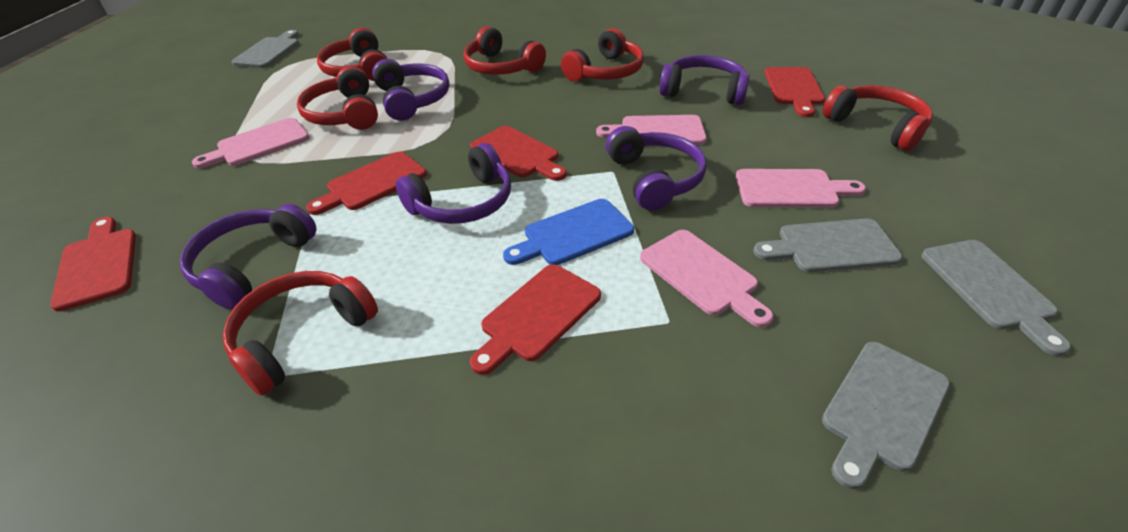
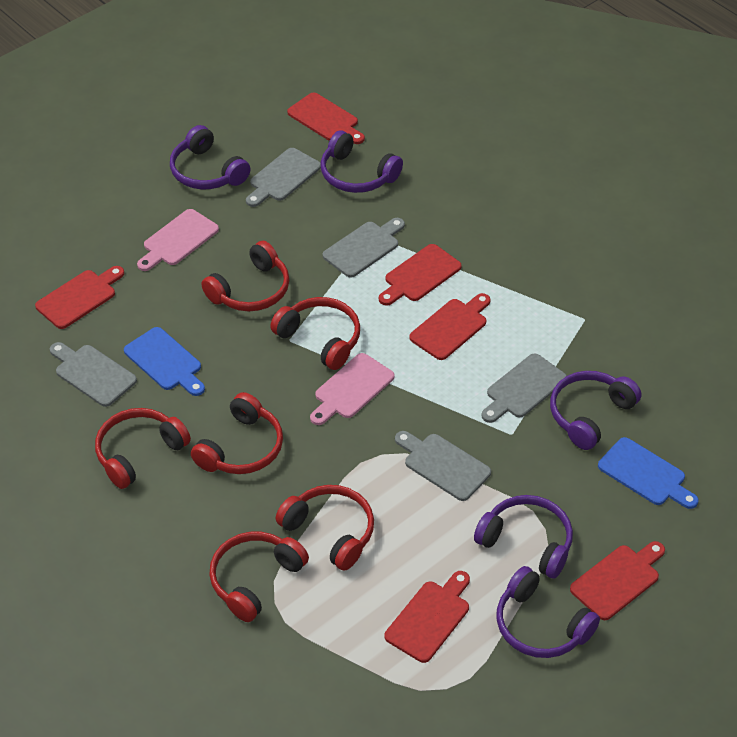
blue cutting board: 1 -> 2
grey cutting board: 4 -> 5
pink cutting board: 4 -> 2
red cutting board: 5 -> 6

